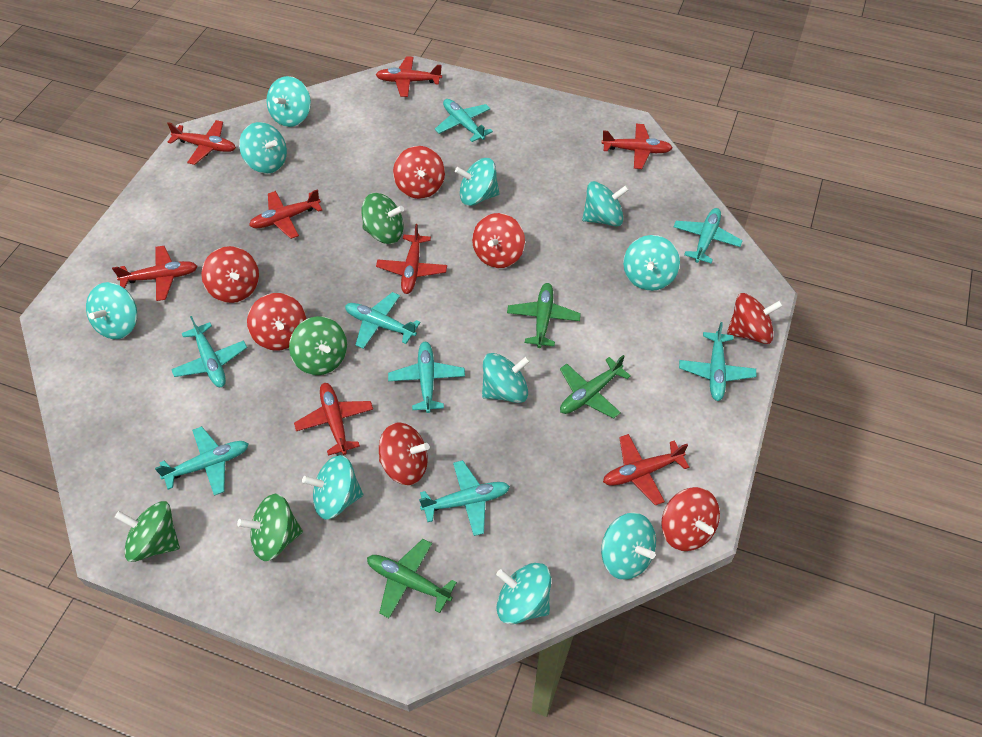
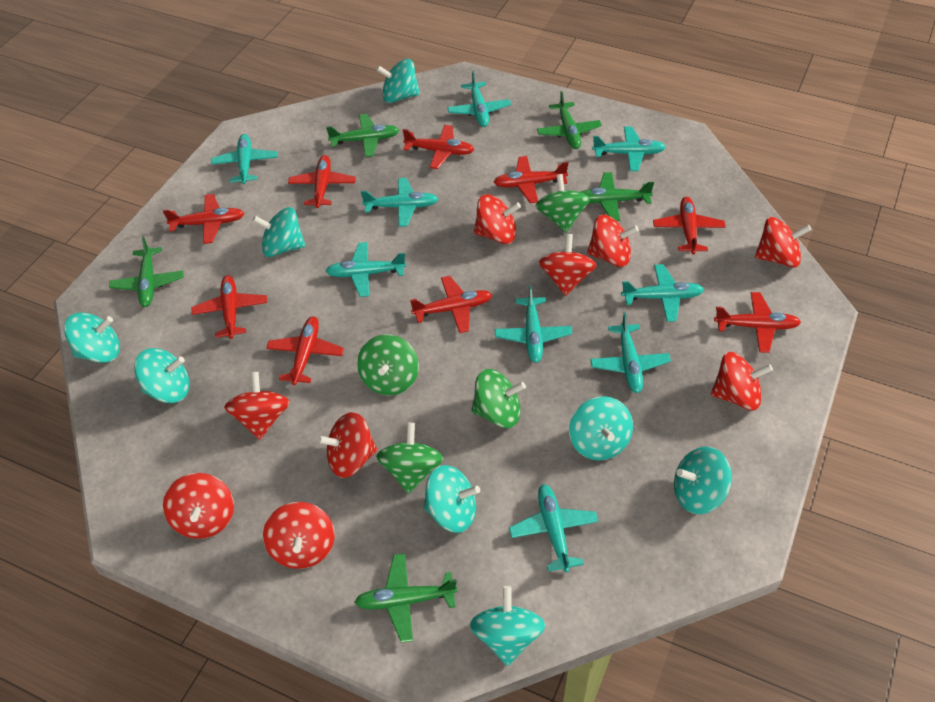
green plane: 3 -> 5
red plane: 8 -> 9
red spinning top: 7 -> 9
turquoise plane: 8 -> 9
turquoise spinning top: 10 -> 8

